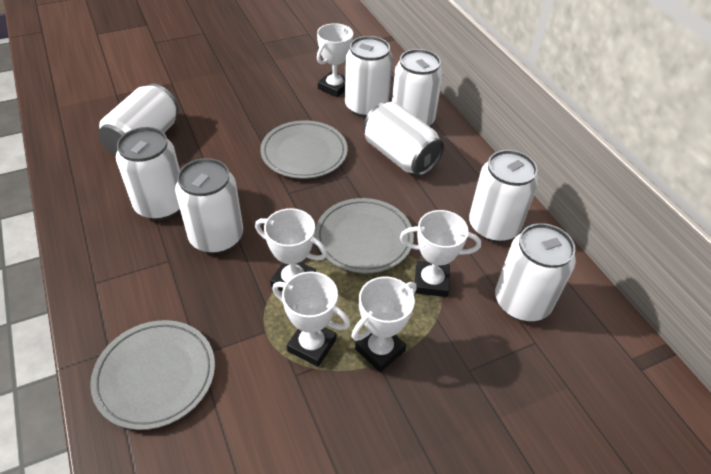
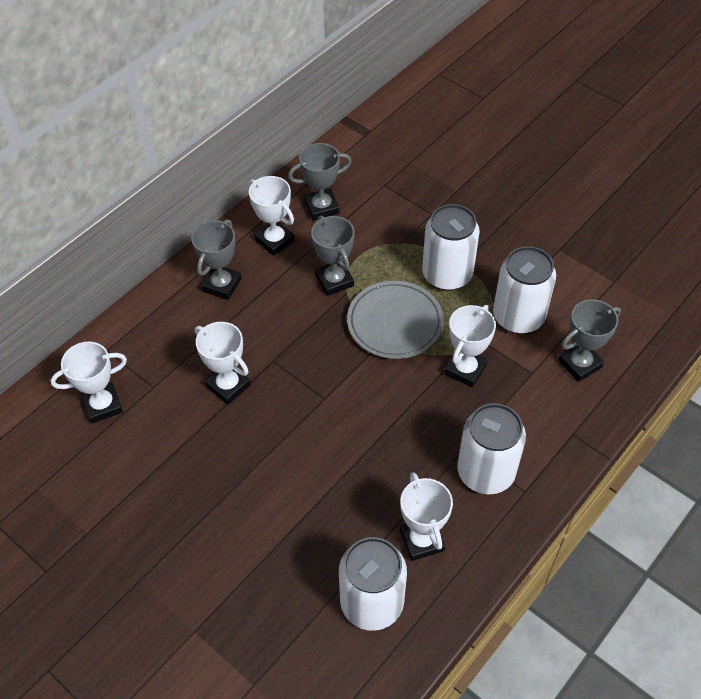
grey plate: 3 -> 1
grey trophy: 0 -> 4
white can: 8 -> 4

